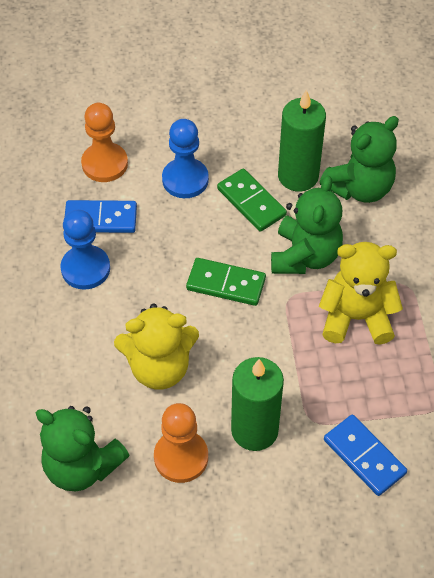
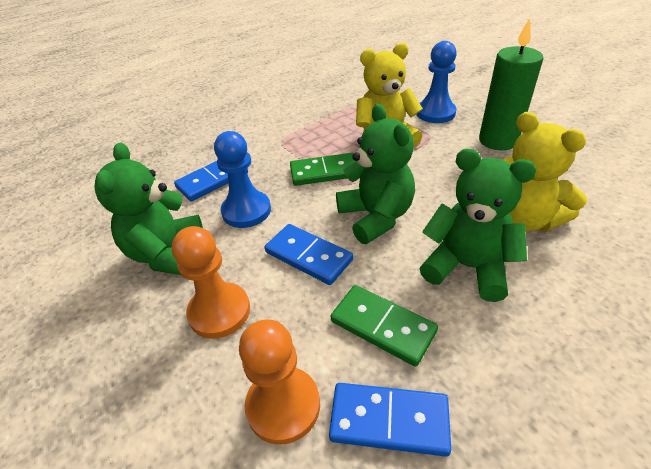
blue domino: 2 -> 3
green candle: 2 -> 1

